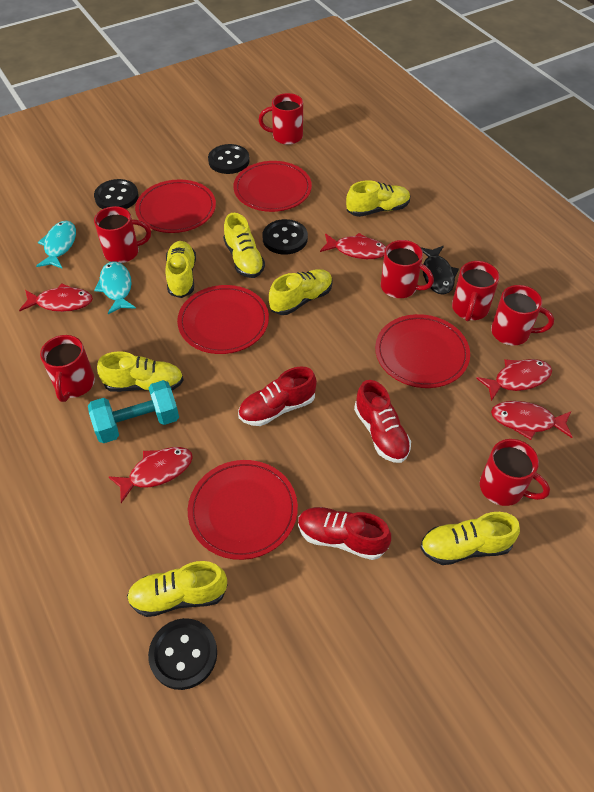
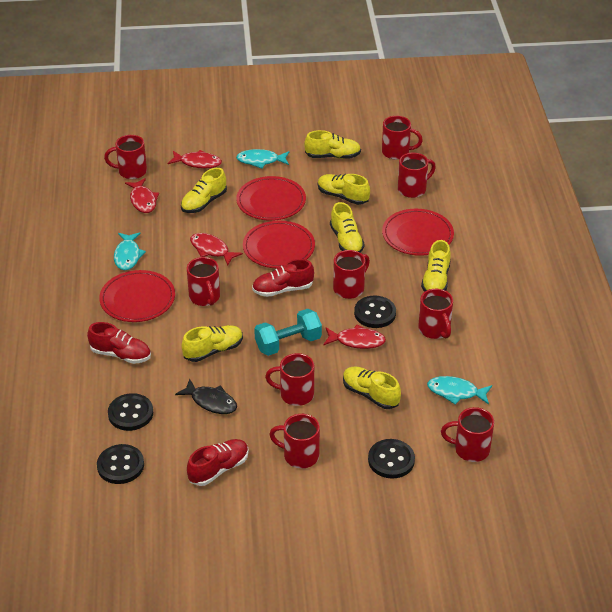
red fish: 5 -> 4
red mug: 7 -> 9
red plate: 5 -> 4
turquoise fish: 2 -> 3

